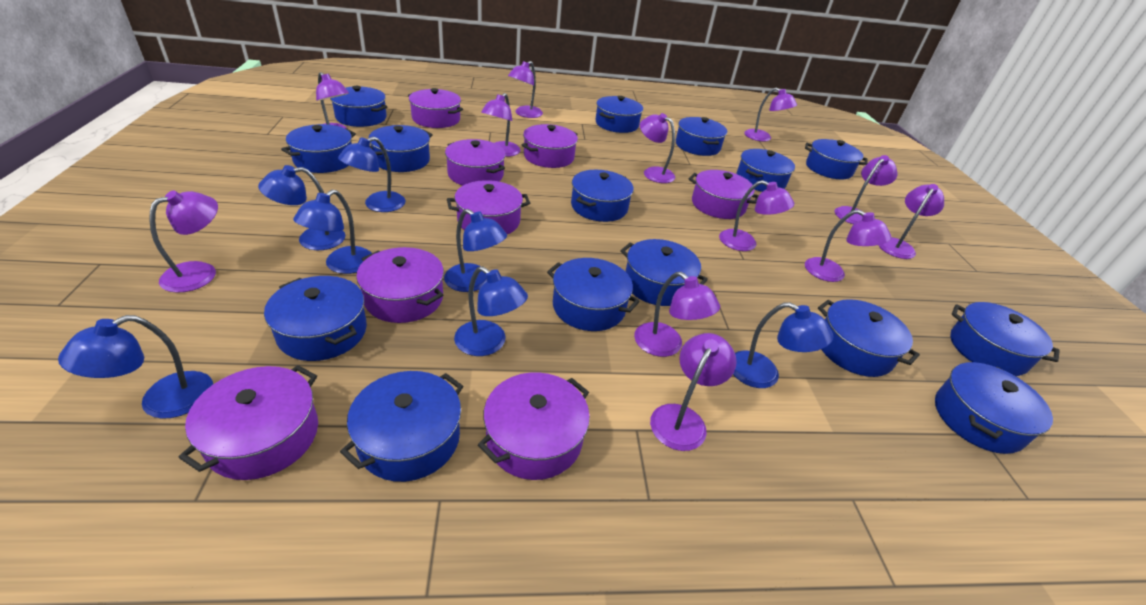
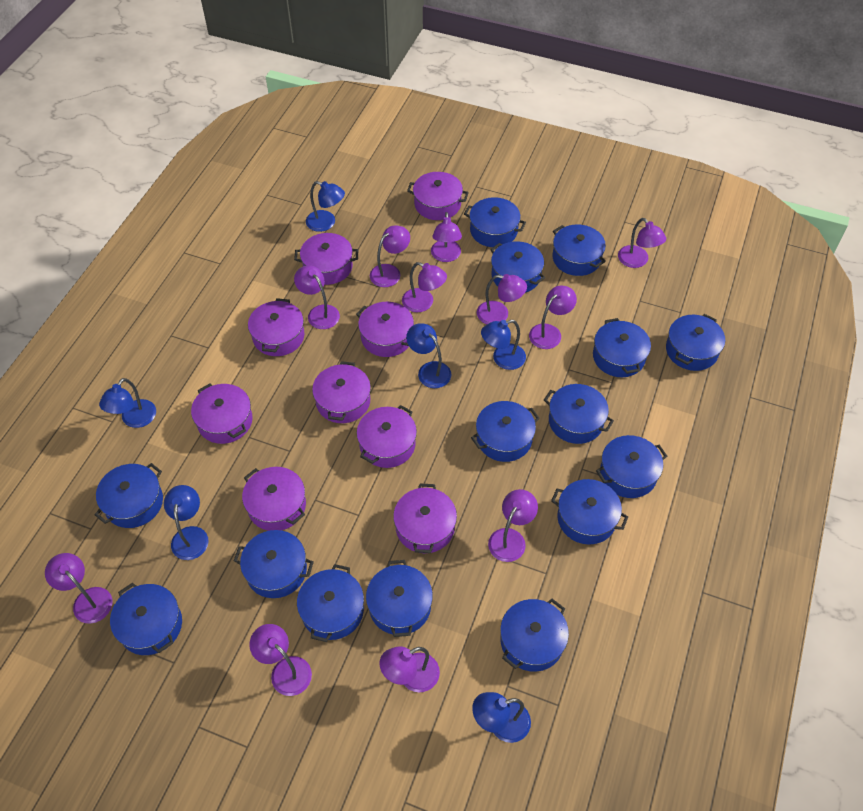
blue lamp: 7 -> 6
purple lamp: 12 -> 11
purple pot: 8 -> 9

